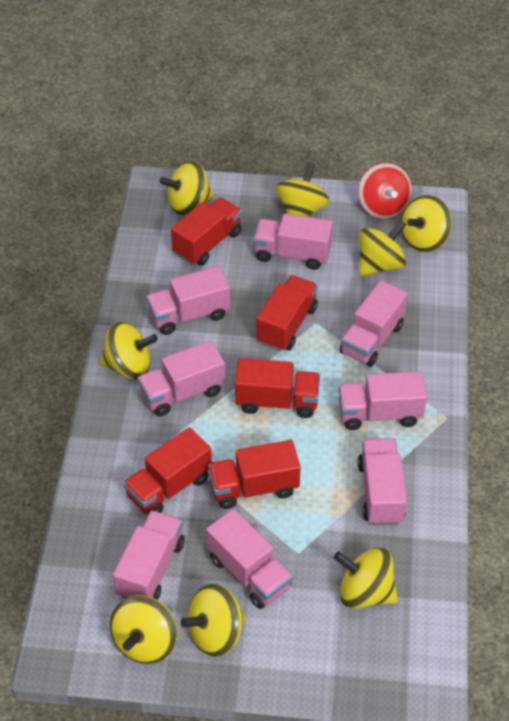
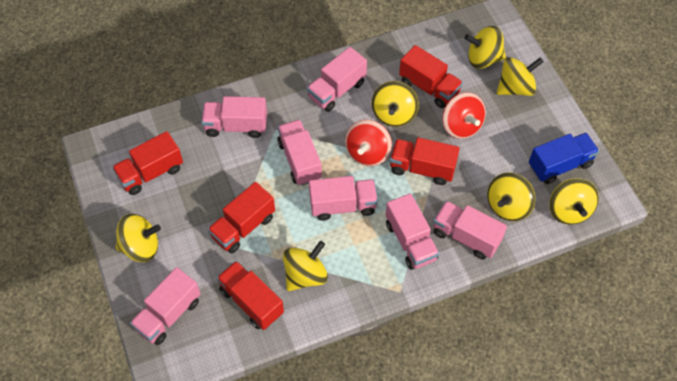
blue truck: 0 -> 1
pink truck: 8 -> 7
red spinning top: 1 -> 2
yellow spinning top: 8 -> 7

